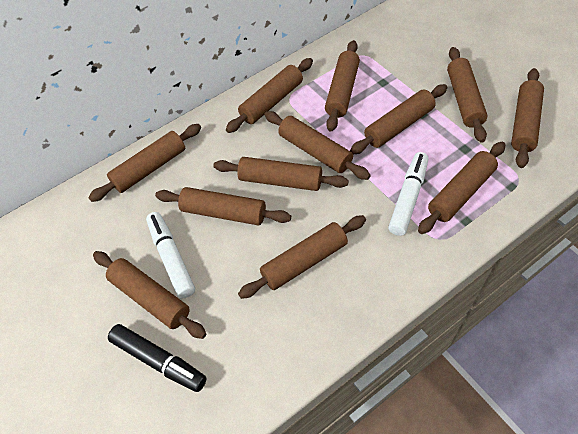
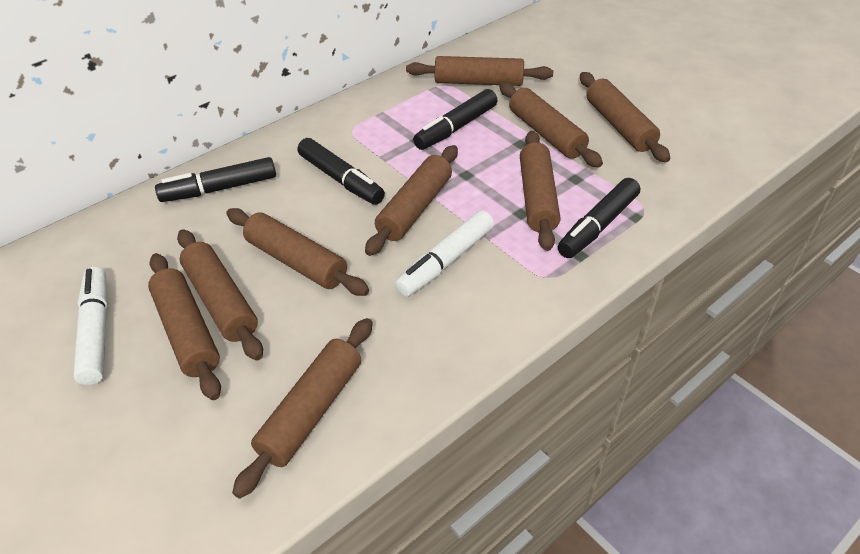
black marker: 1 -> 4
brown rolling pin: 12 -> 9

